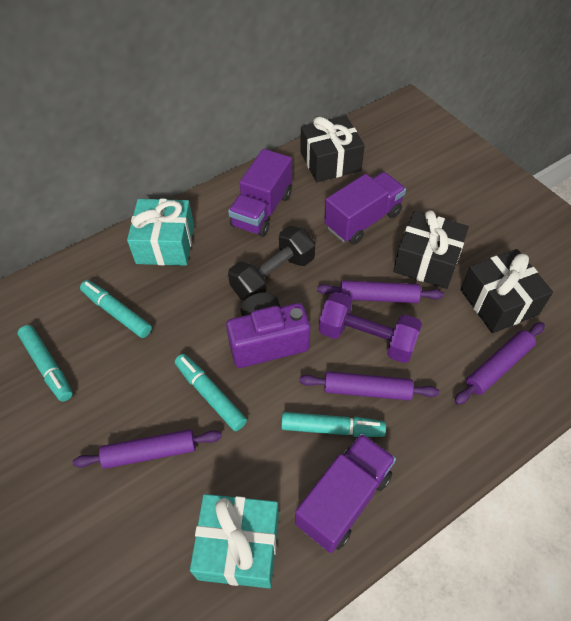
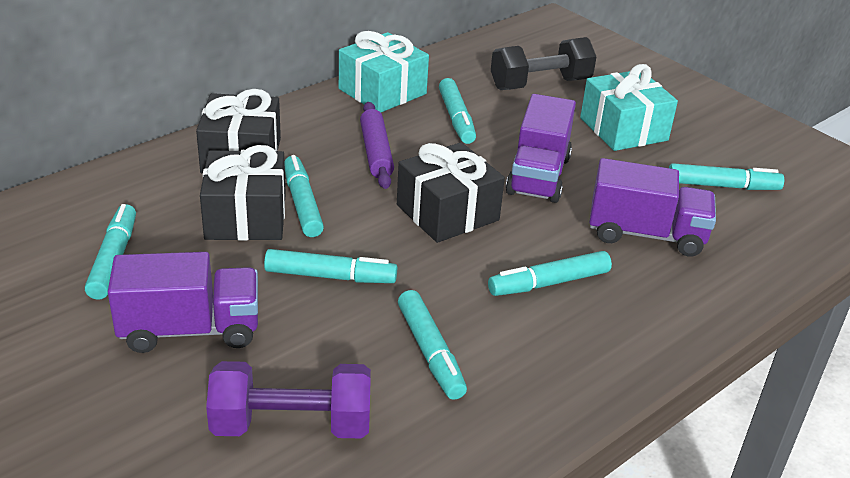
purple camera: 1 -> 0
purple rolling pin: 4 -> 1
turquoise marker: 4 -> 7

